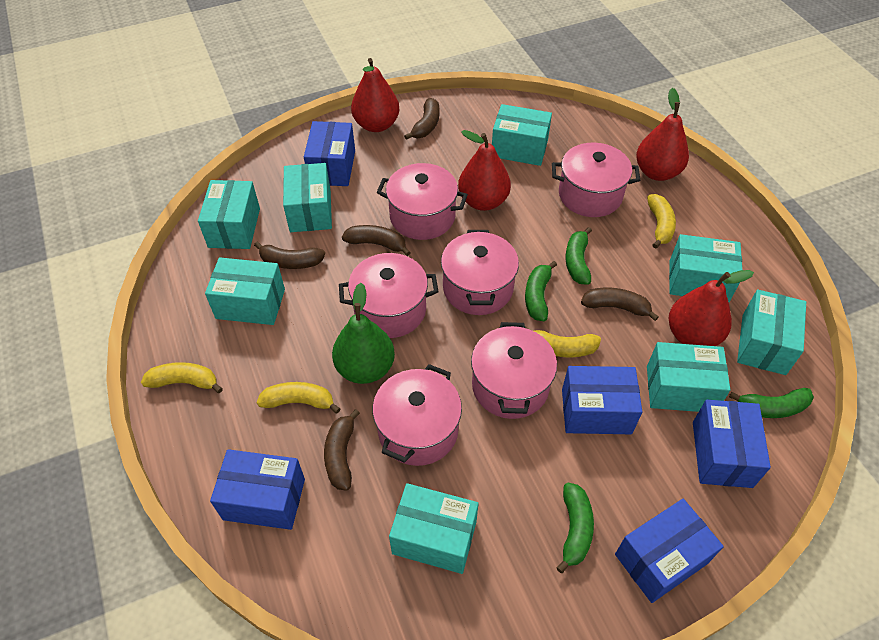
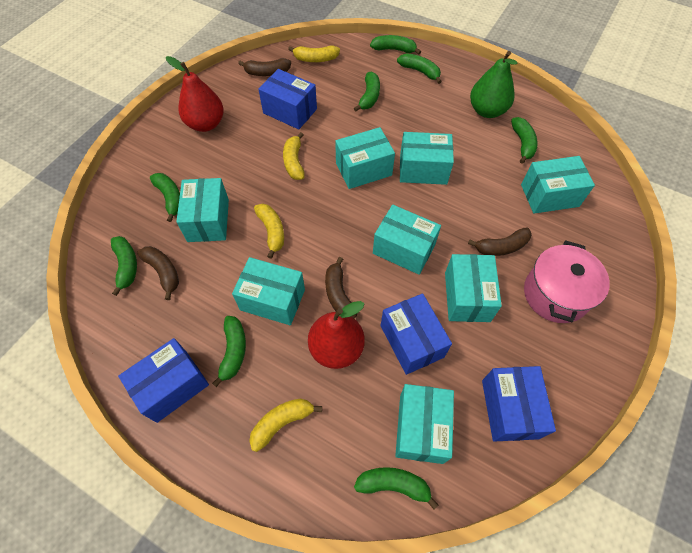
blue box: 5 -> 4
brown banana: 5 -> 4
green banana: 4 -> 8
pink pot: 6 -> 1
red pear: 4 -> 2

